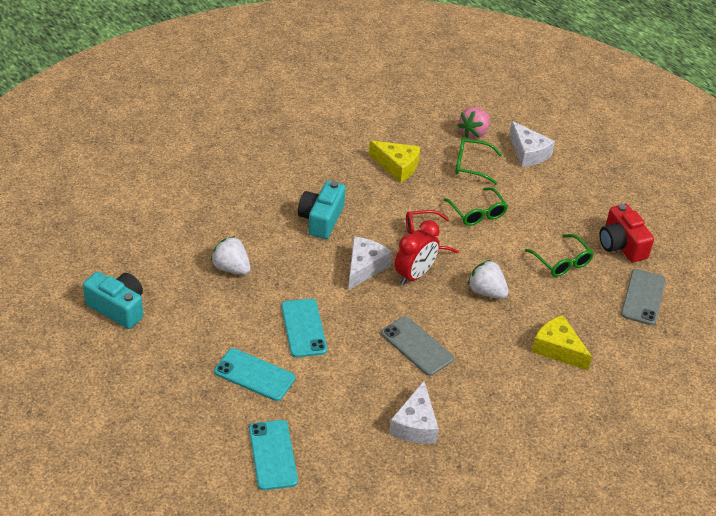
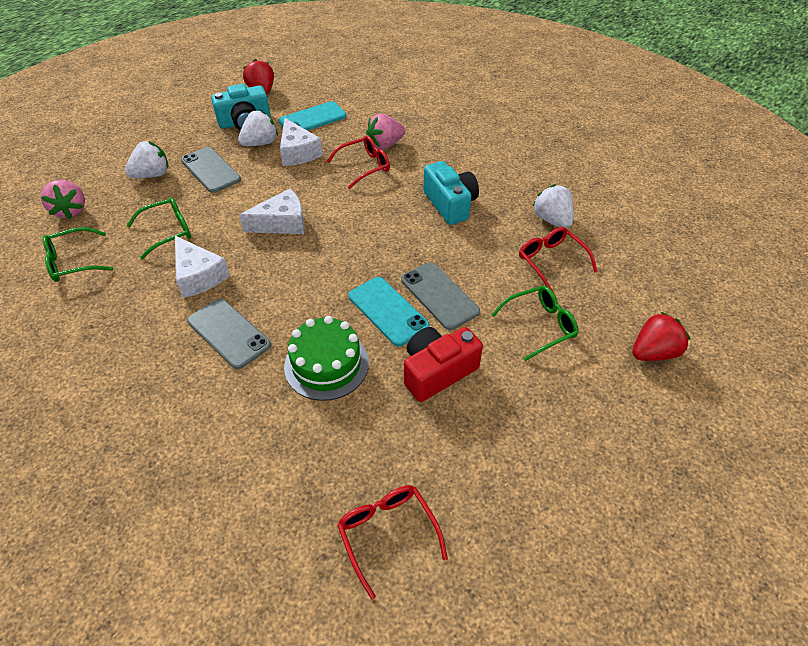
green cake: 0 -> 1
grey phone: 2 -> 3
pink strawberry: 1 -> 2
red clock: 1 -> 0
red glasses: 1 -> 3
red strawberry: 0 -> 2
turquoise phone: 3 -> 2
white strawberry: 2 -> 3
yellow cheese: 2 -> 0

